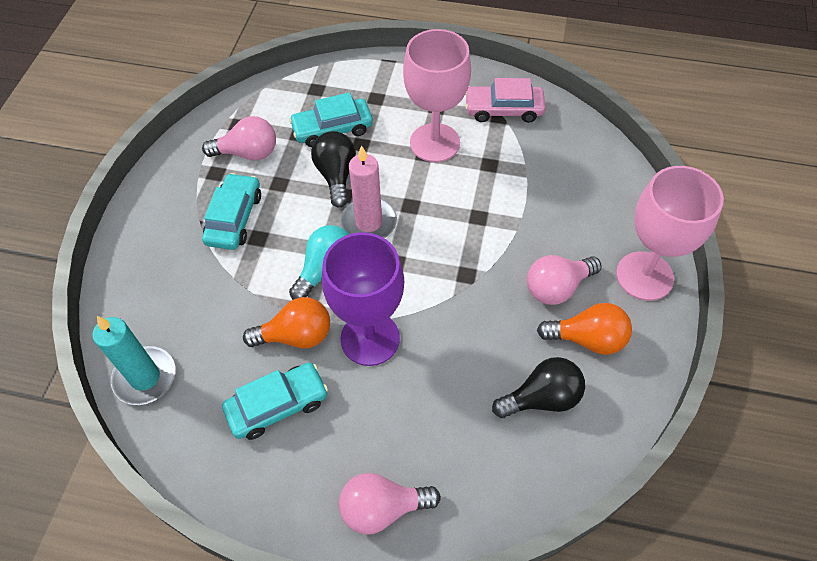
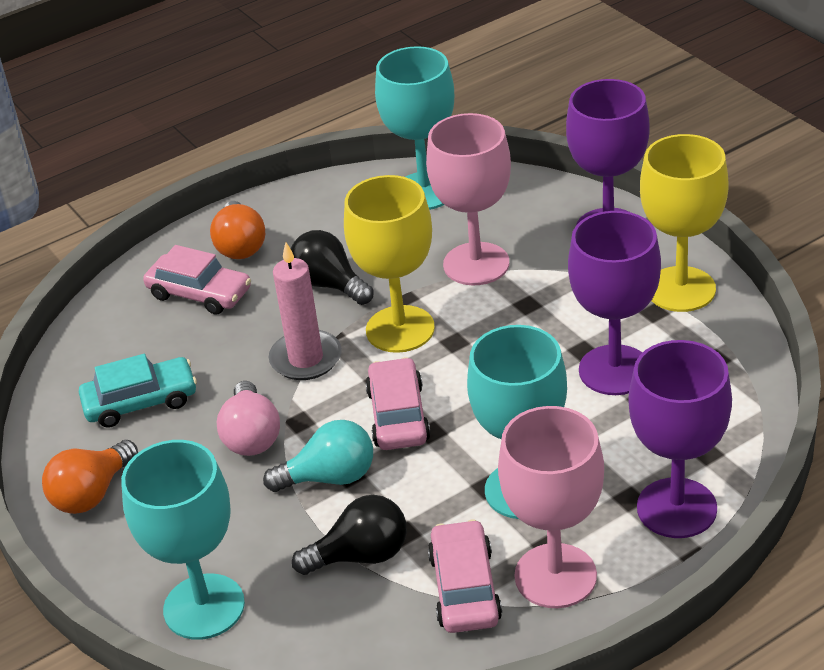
pink car: 1 -> 3
pink light bulb: 3 -> 1
purple goblet: 1 -> 3
turquoise candle: 1 -> 0
turquoise car: 3 -> 1
turquoise goblet: 0 -> 3
yellow goblet: 0 -> 2

